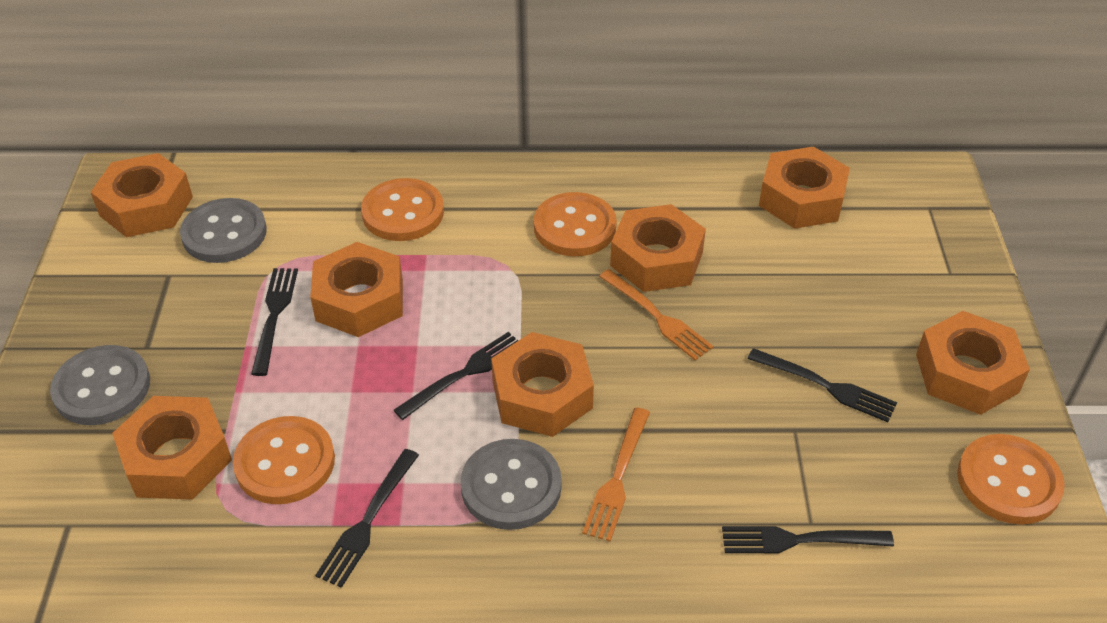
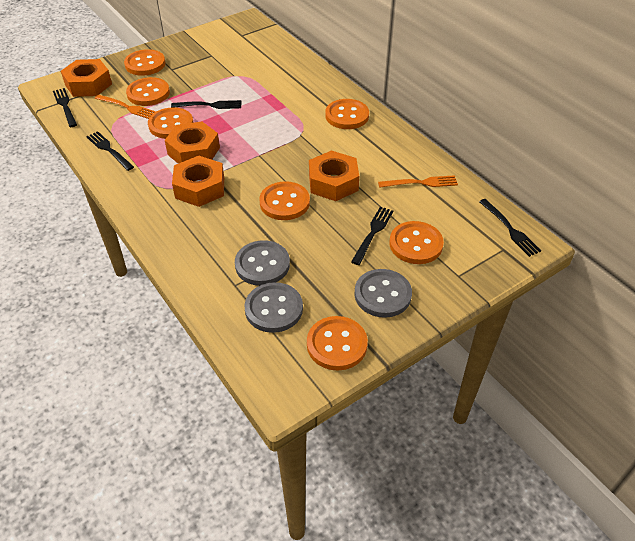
orange button: 4 -> 7
orange nut: 7 -> 4

